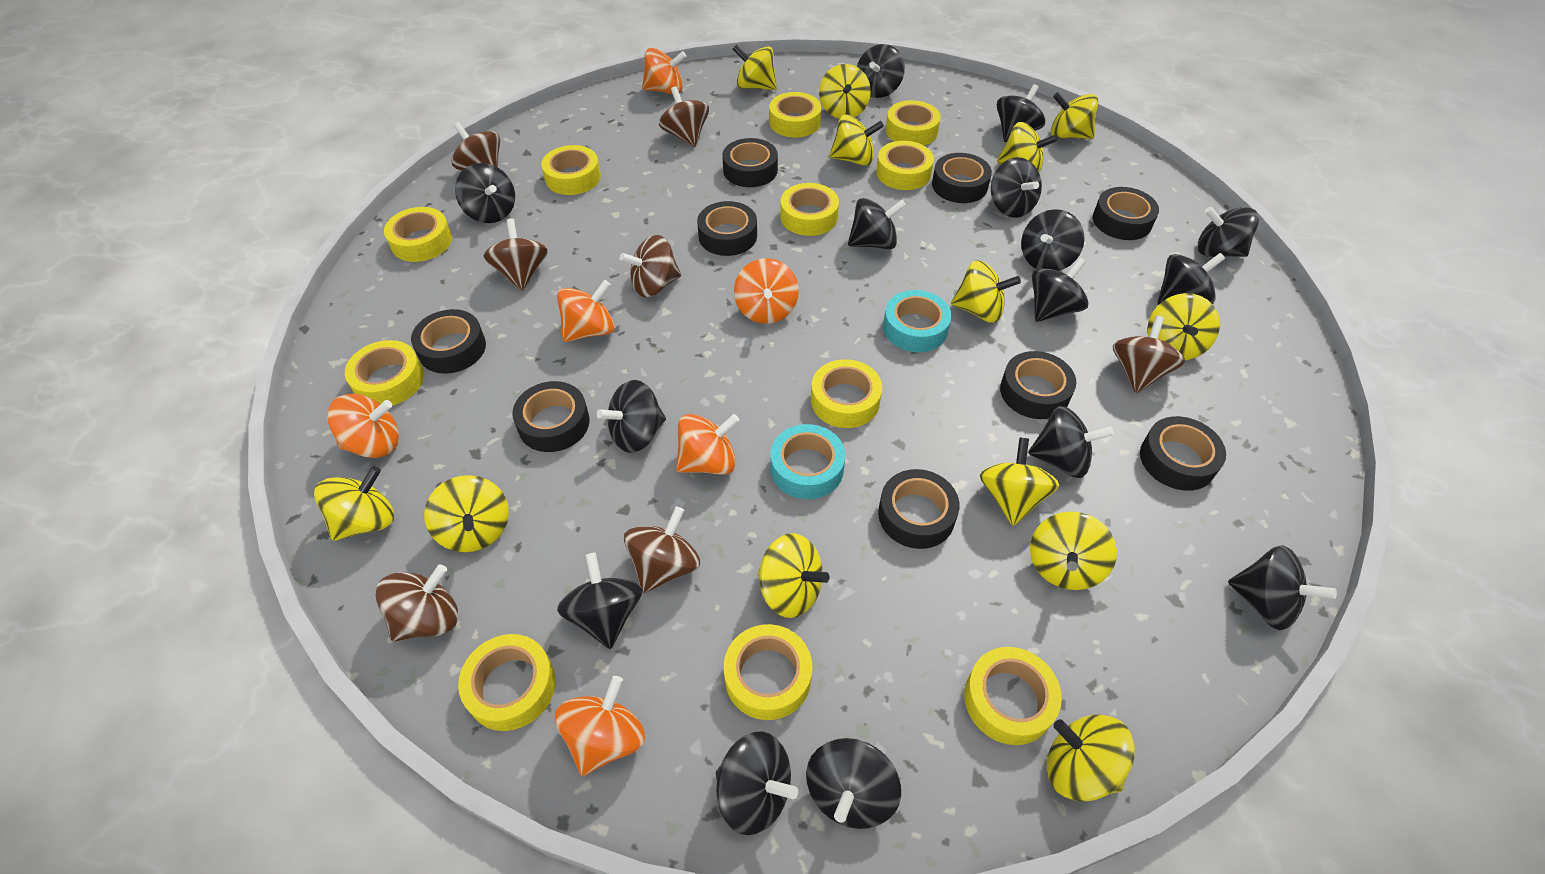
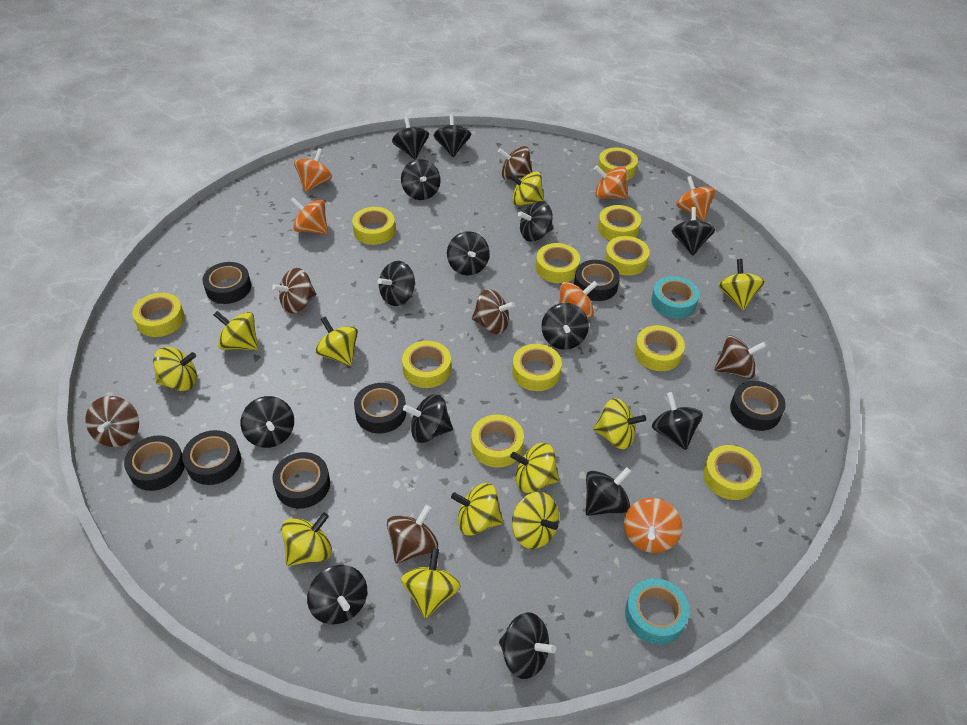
black spinning top: 15 -> 14
black tape: 9 -> 7
brown spinning top: 7 -> 6
yellow spinning top: 13 -> 11

